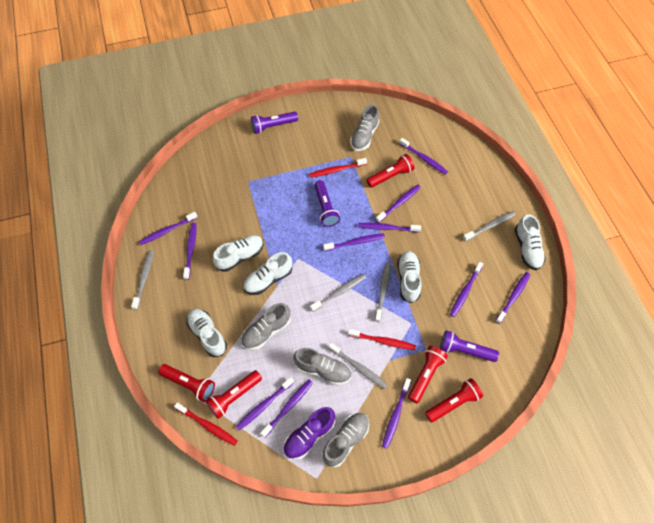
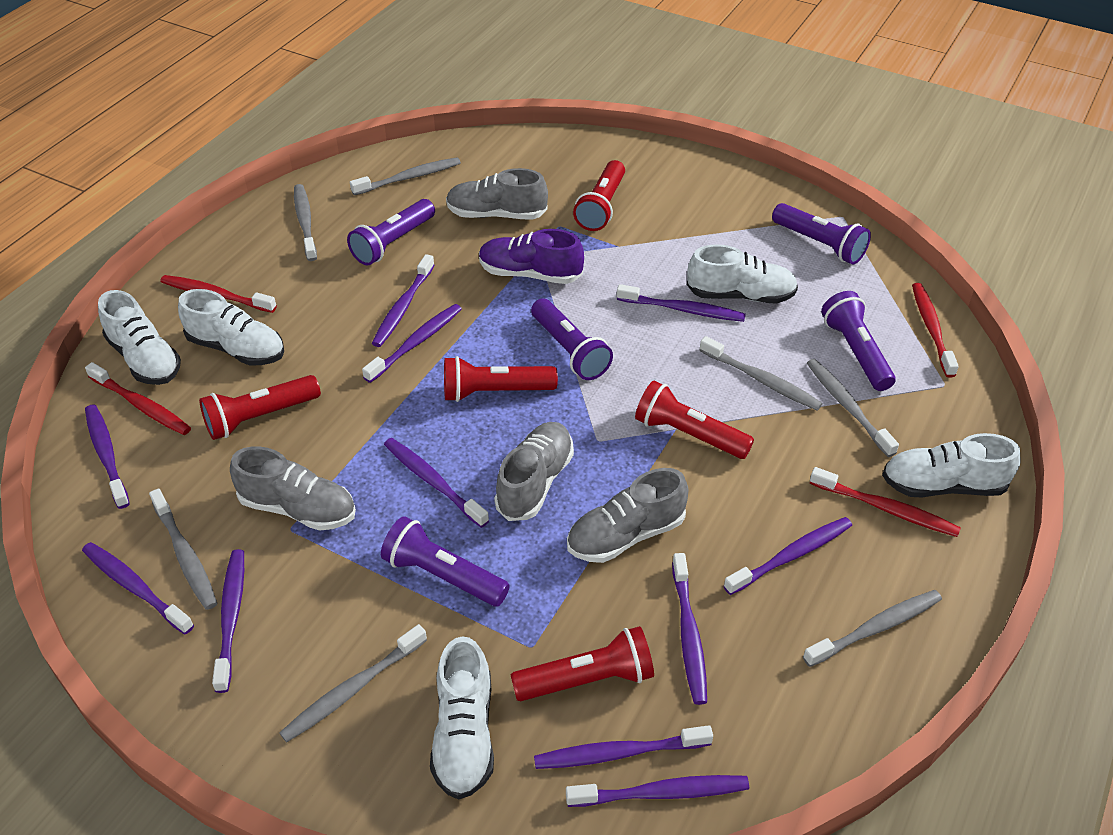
grey toothbrush: 5 -> 7
purple flashlight: 3 -> 5
red toothbrush: 3 -> 4

